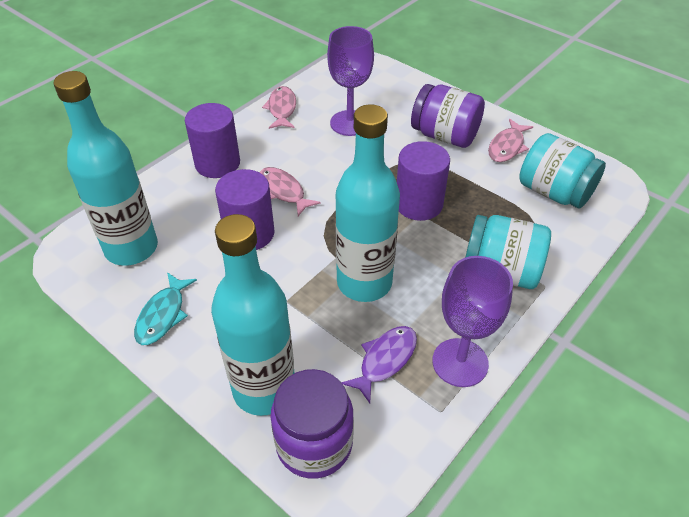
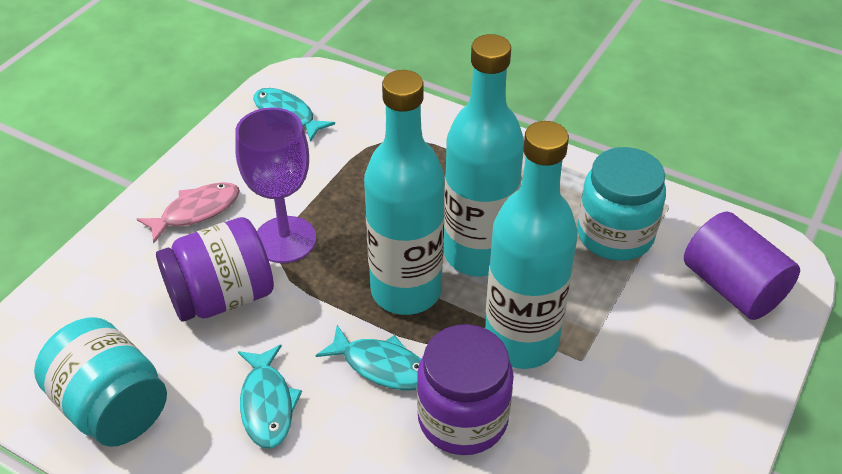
pink fish: 3 -> 1
purple cylinder: 3 -> 1
purple fish: 1 -> 0
purple goblet: 2 -> 1
turquoise fish: 1 -> 3

